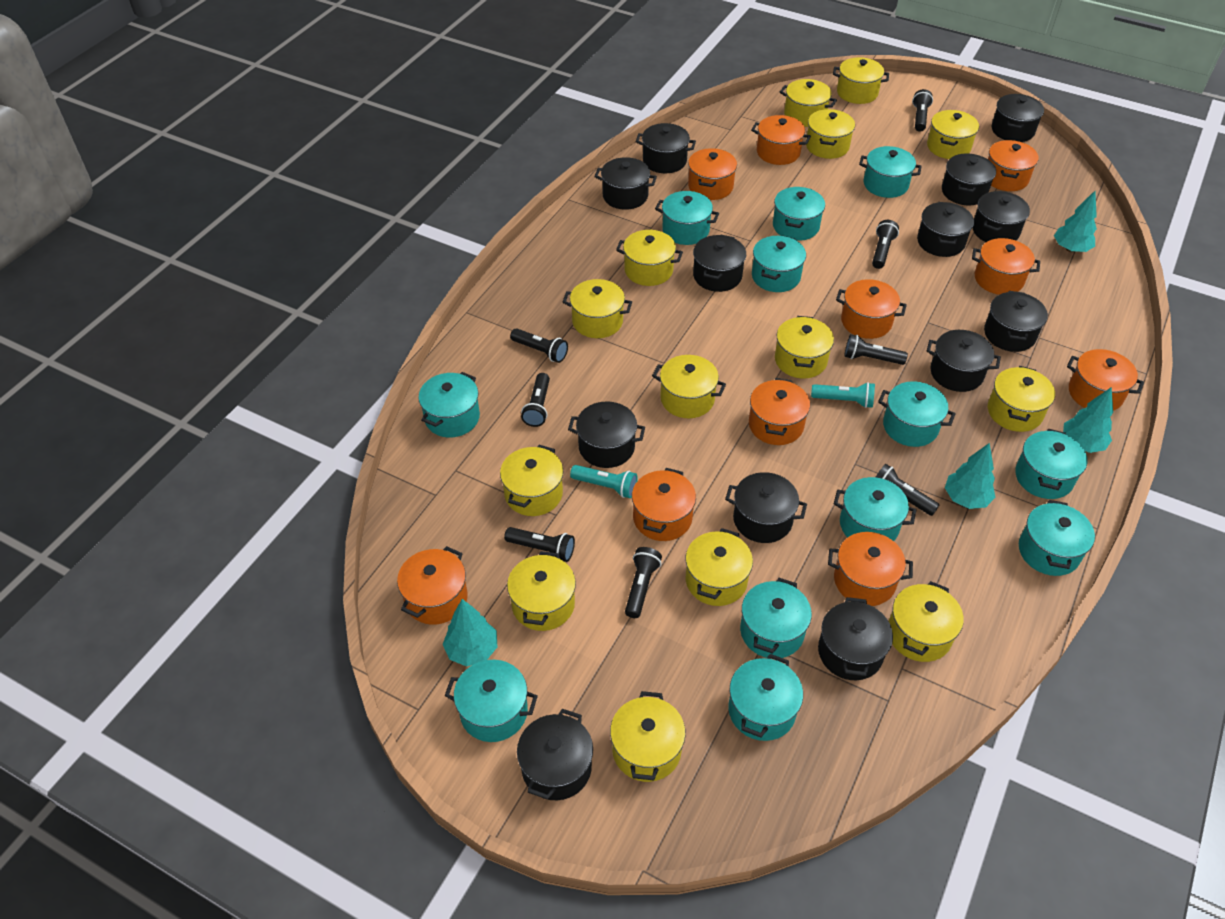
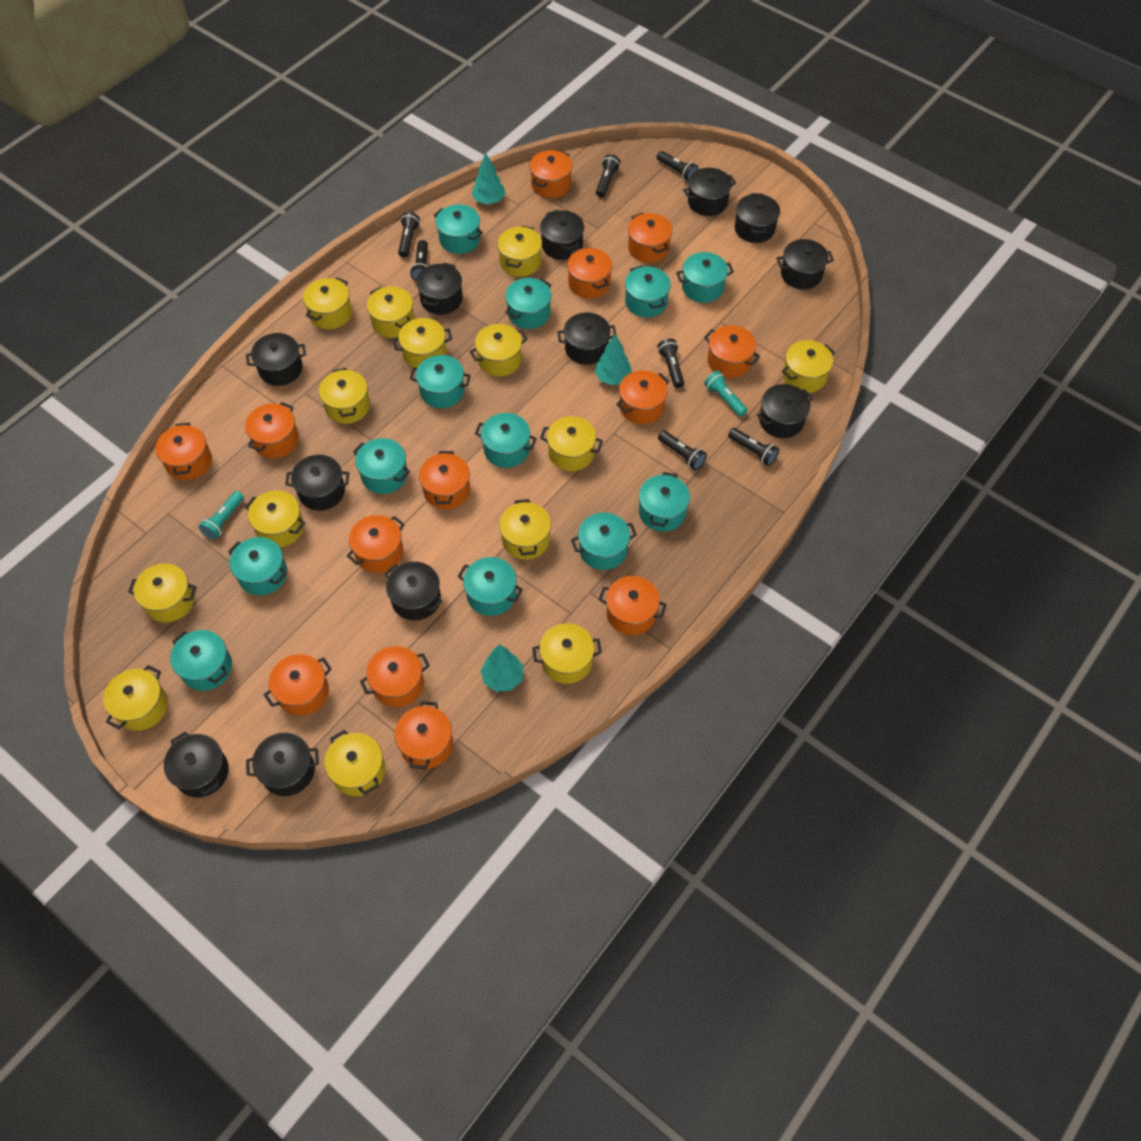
black flashlight: 8 -> 7
black pot: 13 -> 12
orange pot: 10 -> 13
turquoise tree: 4 -> 3

